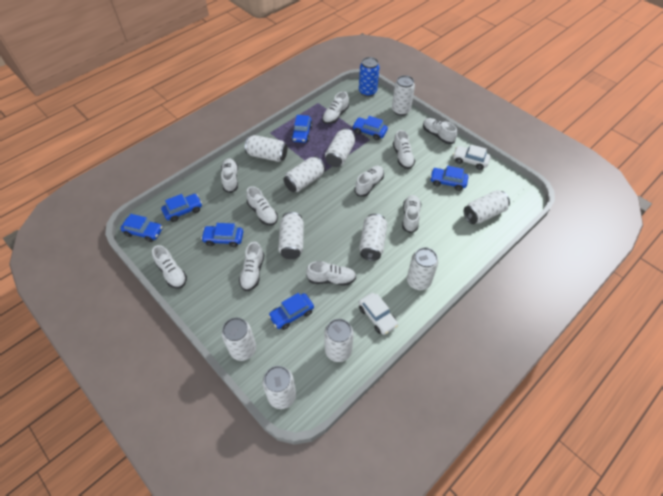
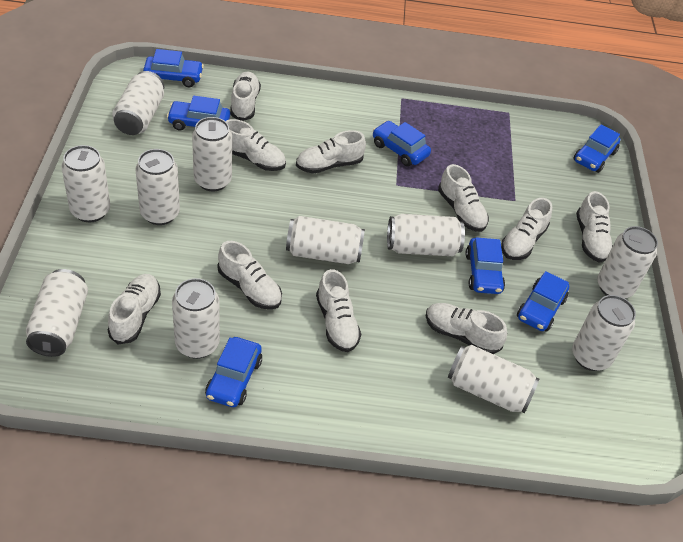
blue can: 1 -> 0
white car: 2 -> 0

